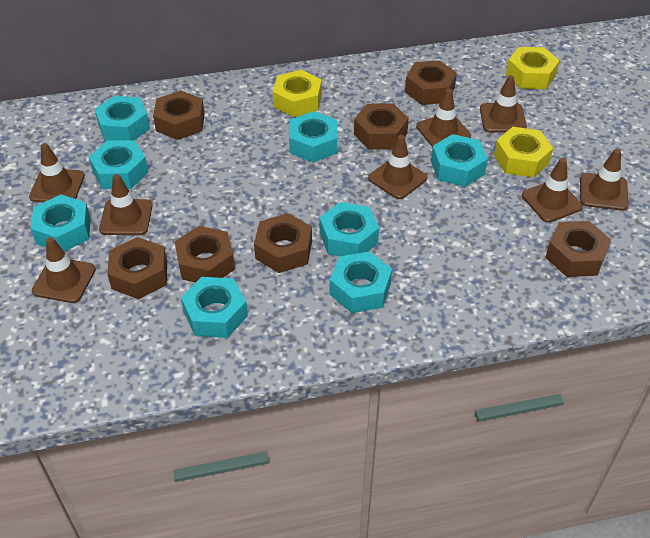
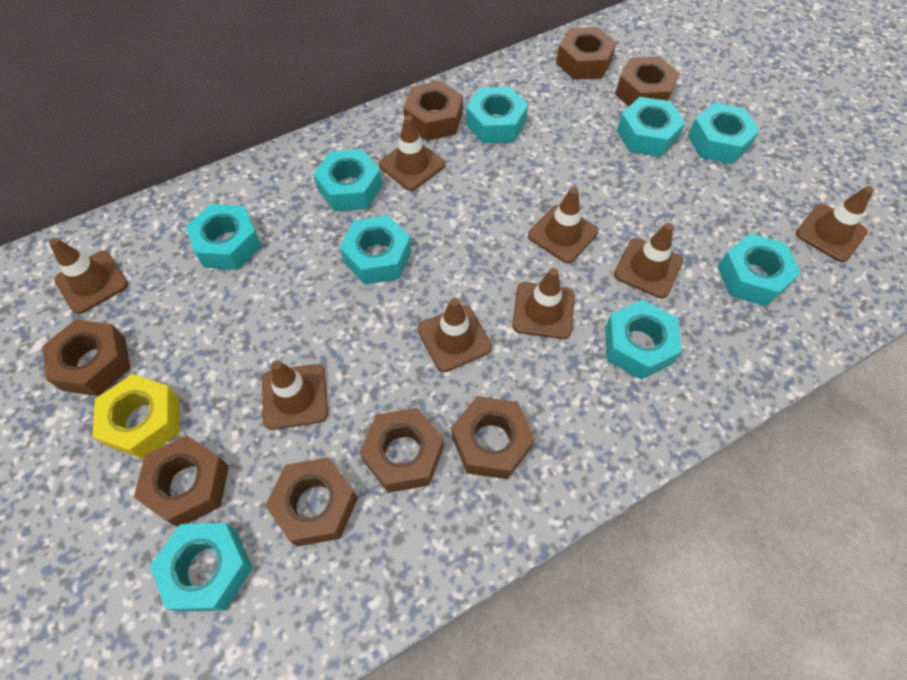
brown nut: 7 -> 8
turquoise nut: 8 -> 9
yellow nut: 3 -> 1

